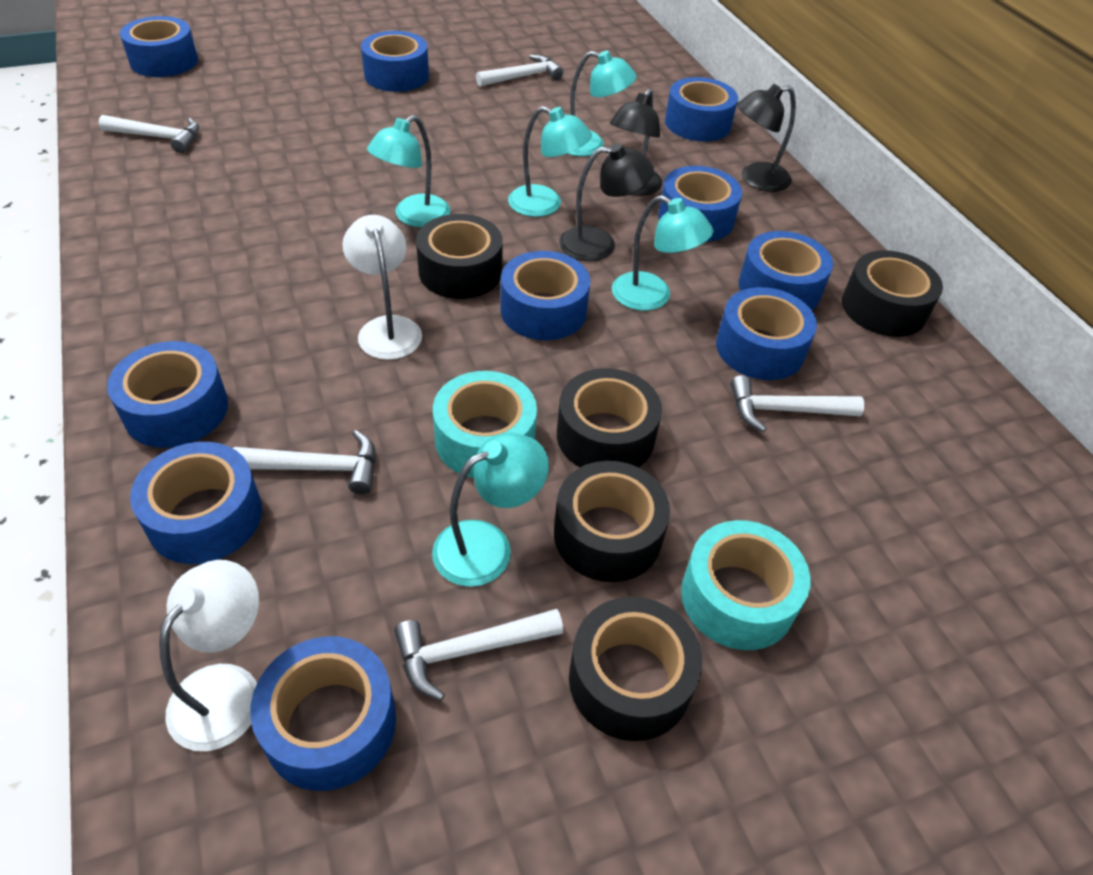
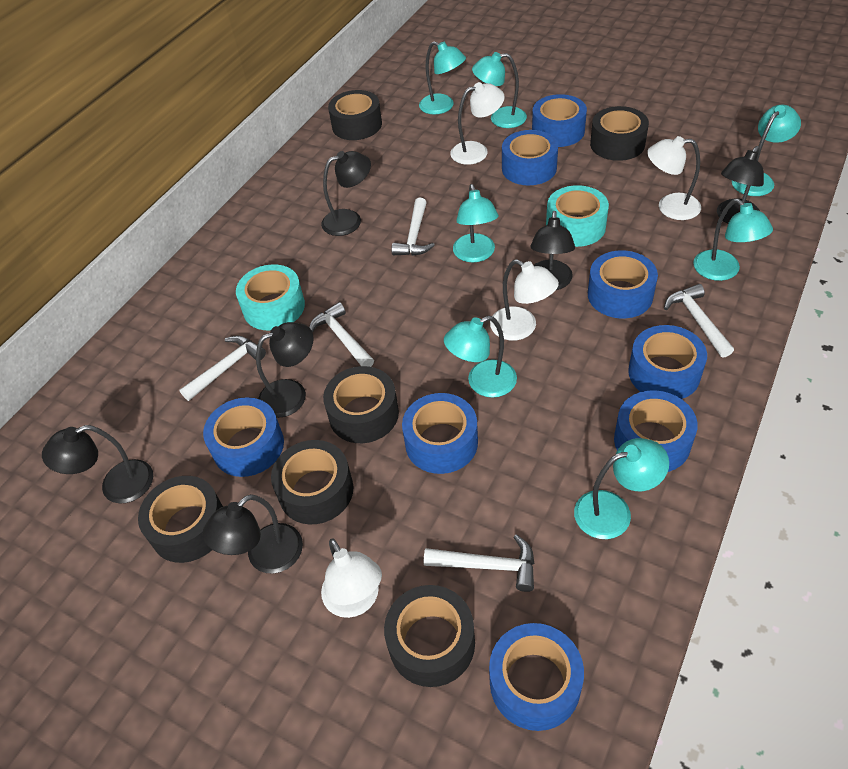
black lamp: 3 -> 6
black tape: 5 -> 6
blue tape: 10 -> 8
turquoise lamp: 5 -> 7
white lamp: 2 -> 4

